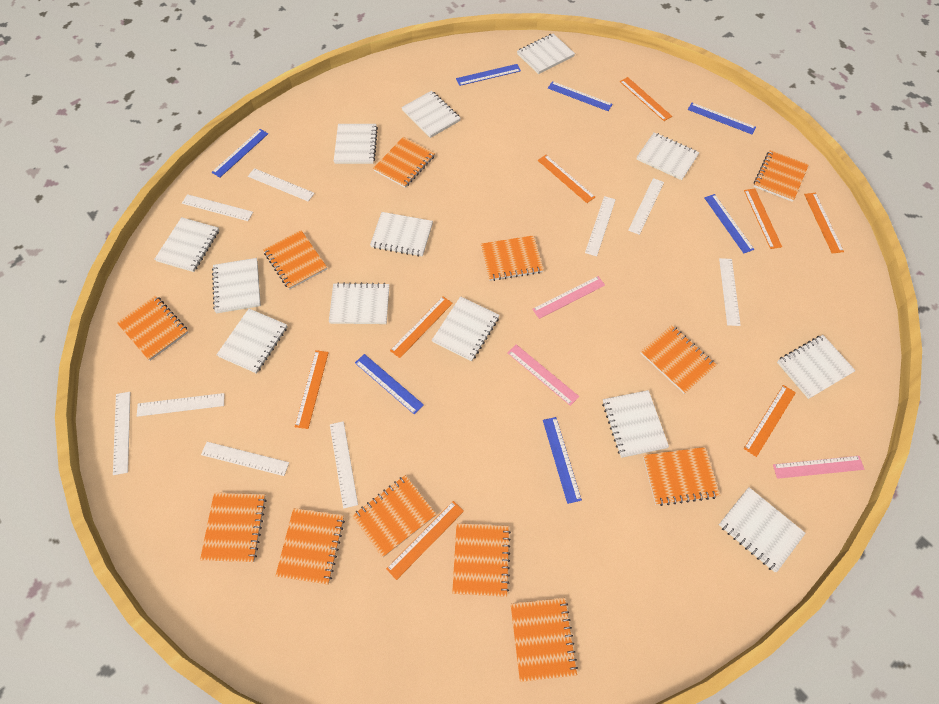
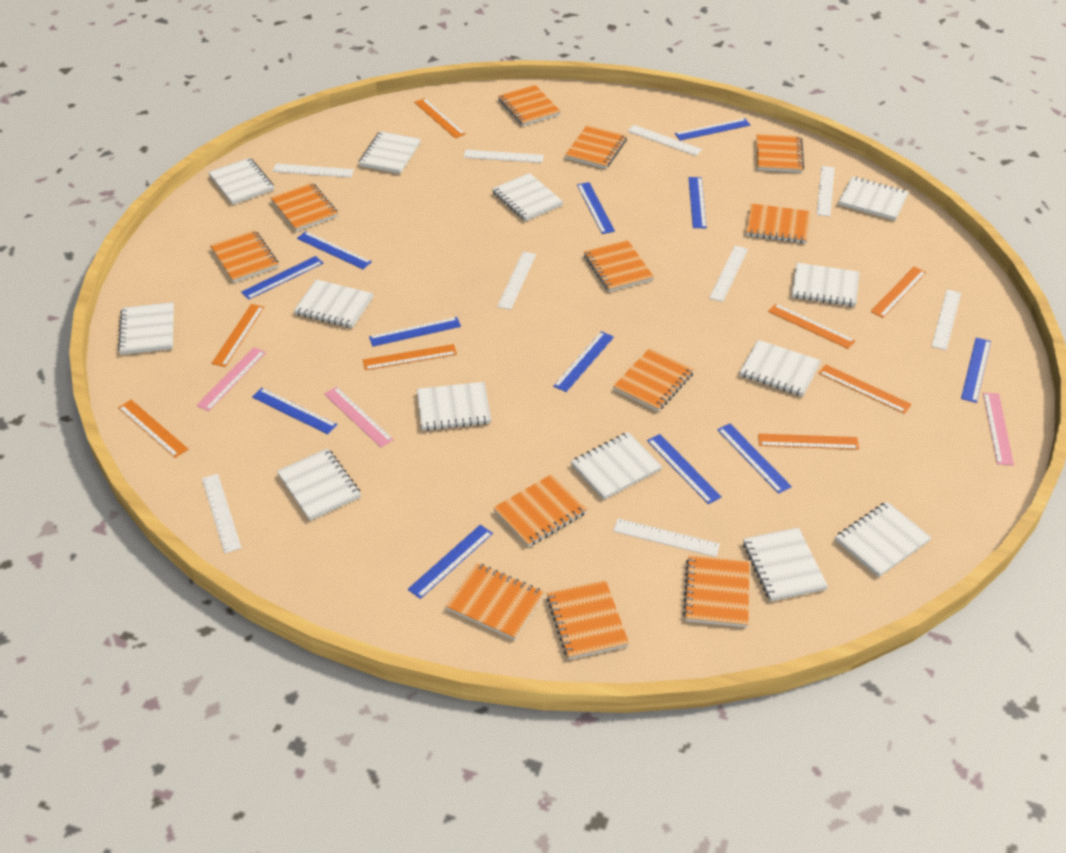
blue ruler: 7 -> 12

